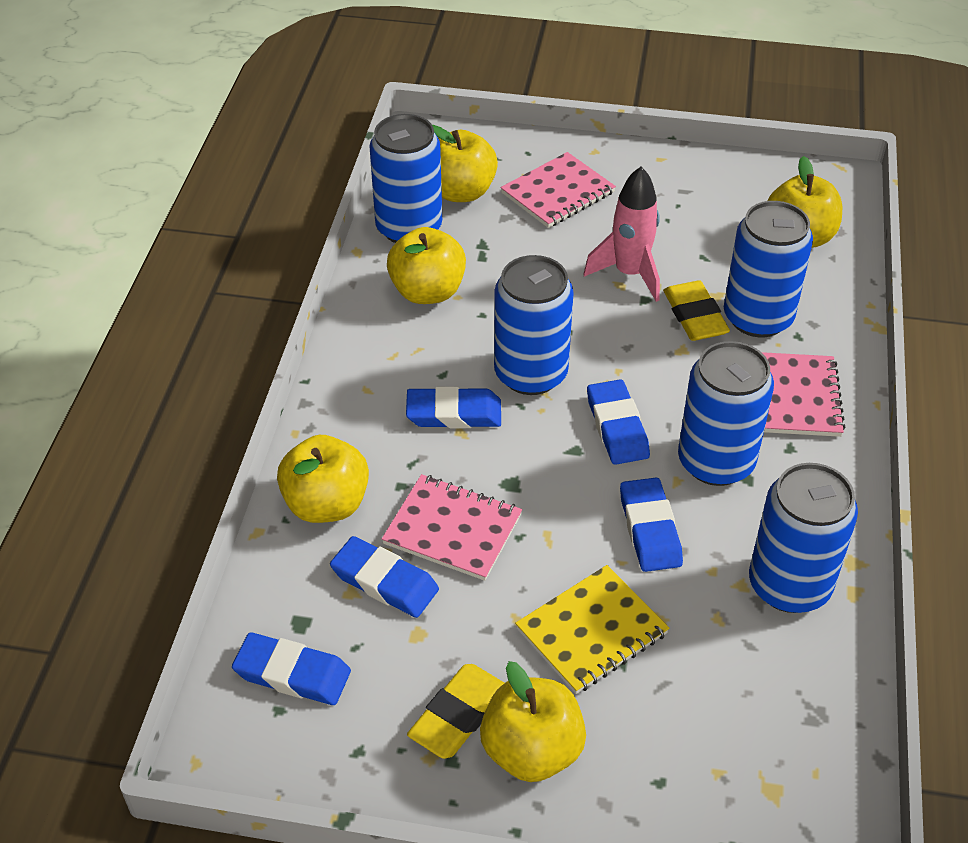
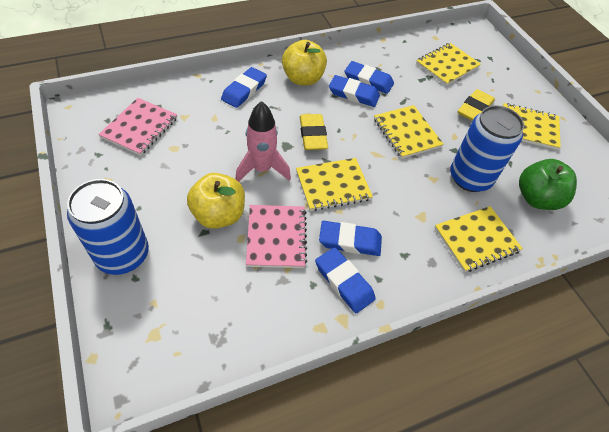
blue can: 5 -> 2
green apple: 0 -> 1
pink notebook: 3 -> 2
yellow apple: 5 -> 2
yellow notebook: 1 -> 5

